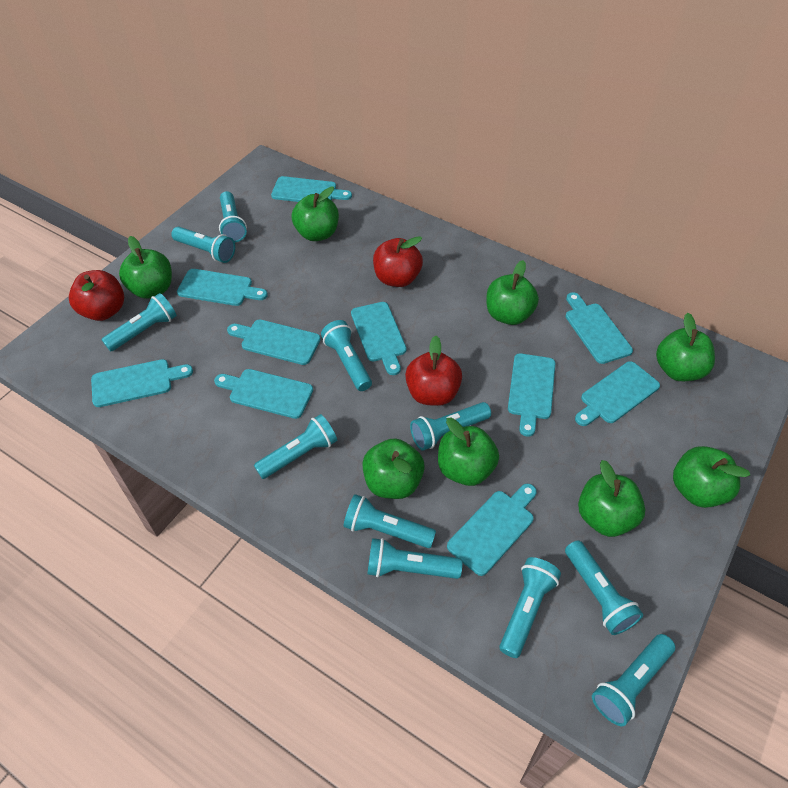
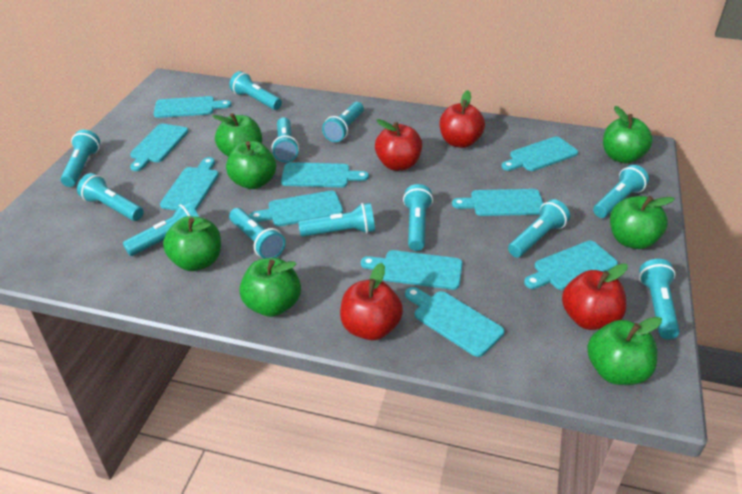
green apple: 8 -> 7
red apple: 3 -> 4
turquoise flashlight: 11 -> 12

